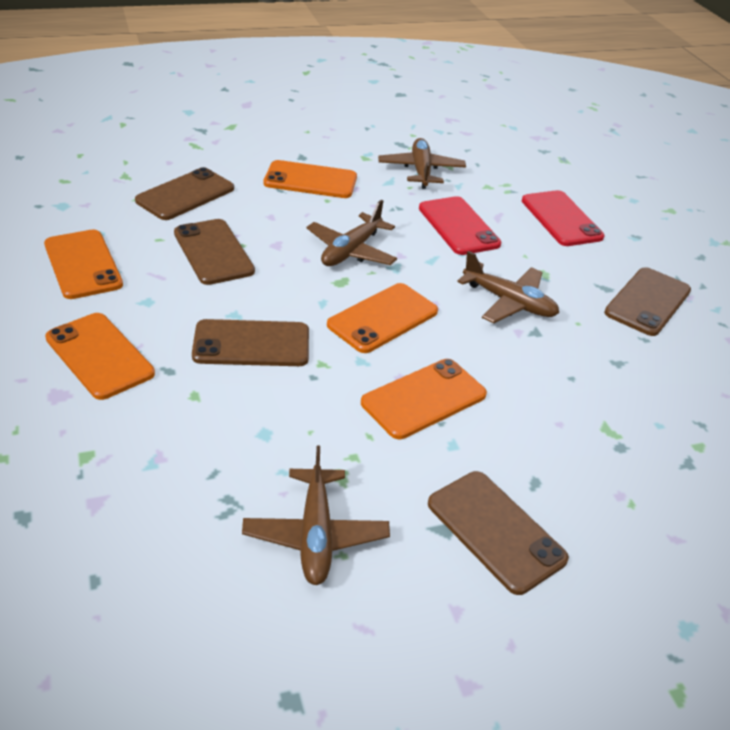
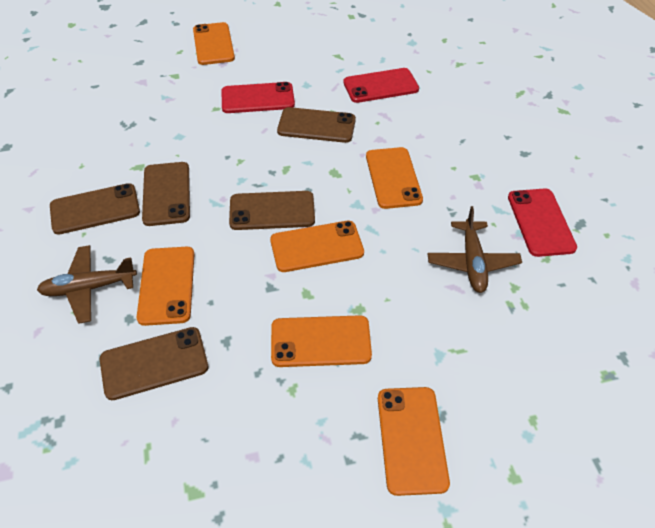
brown plane: 4 -> 2
orange phone: 5 -> 6
red phone: 2 -> 3

